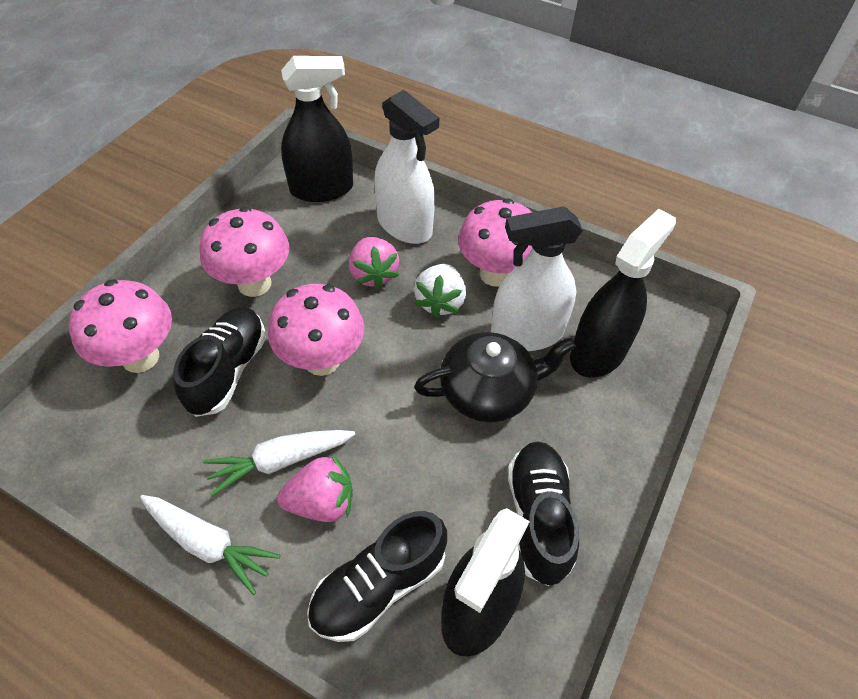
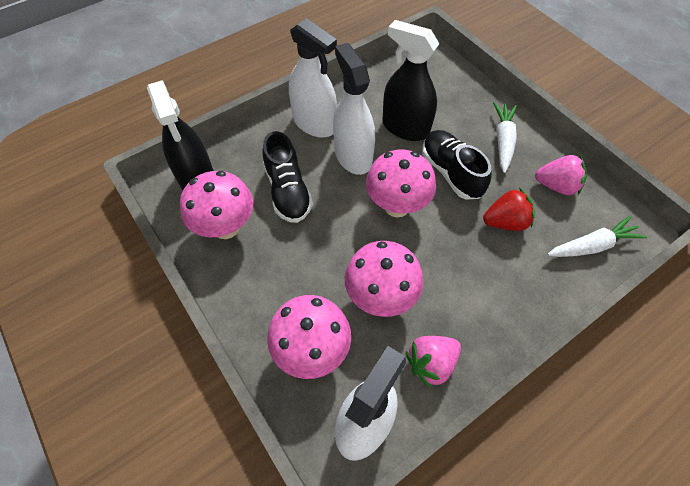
black shoe: 3 -> 2
black spray bottle: 3 -> 2
black teapot: 1 -> 0
red strawberry: 0 -> 1
white spray bottle: 2 -> 3
white strawberry: 1 -> 0

